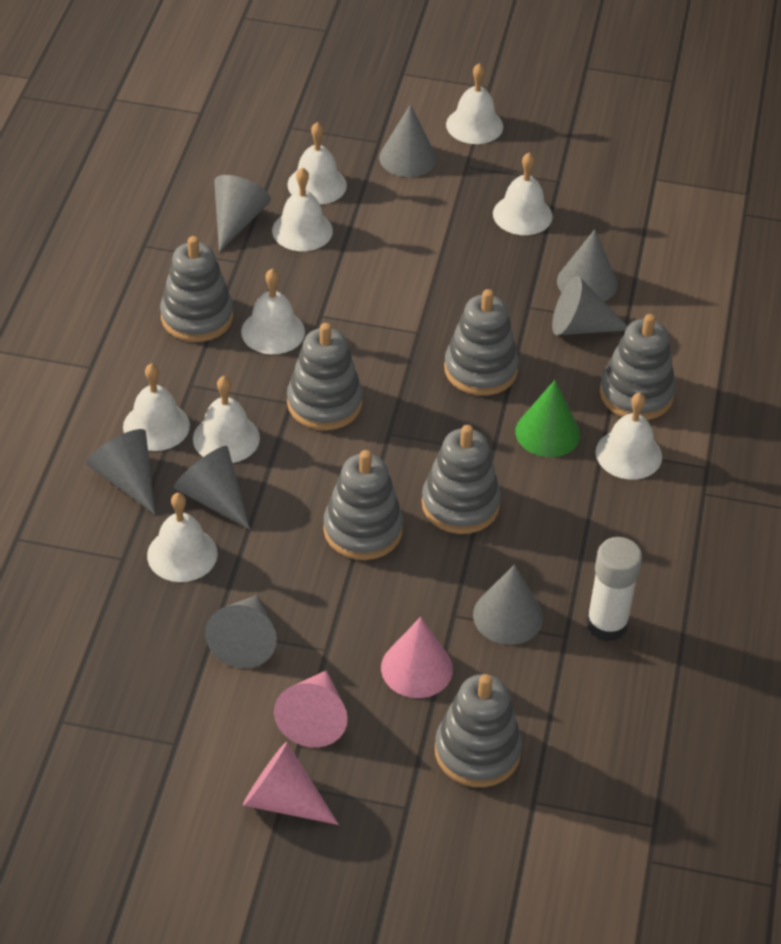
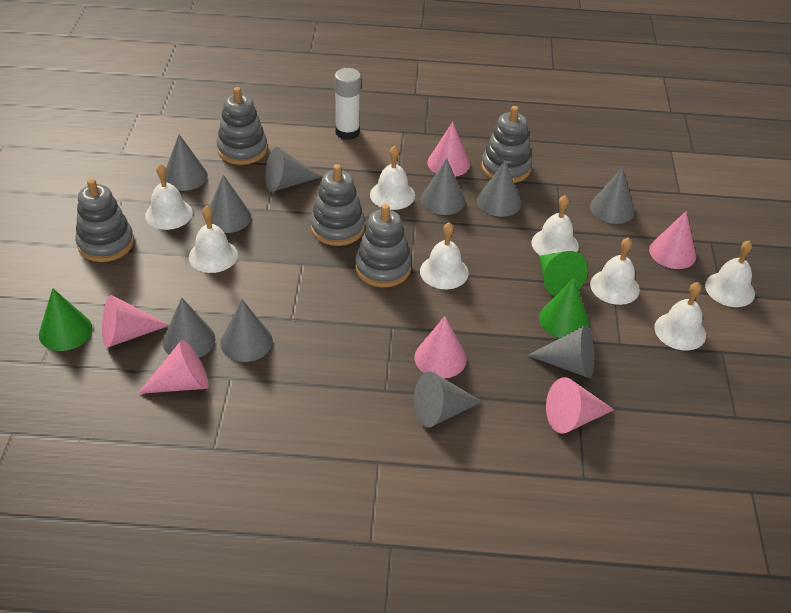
green cone: 1 -> 3
grey cone: 8 -> 10
grey stacking toy: 7 -> 5
pink cone: 3 -> 6
white bell: 9 -> 8

